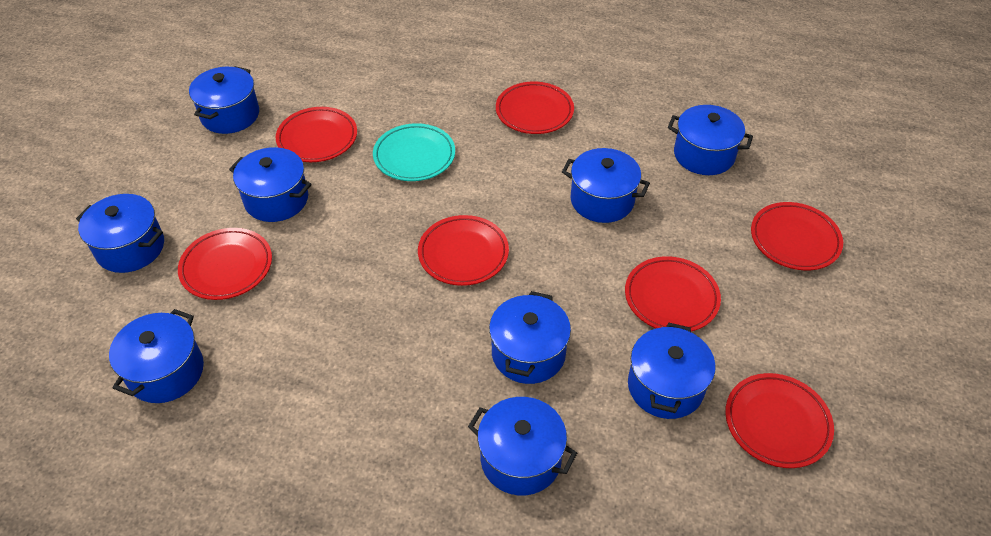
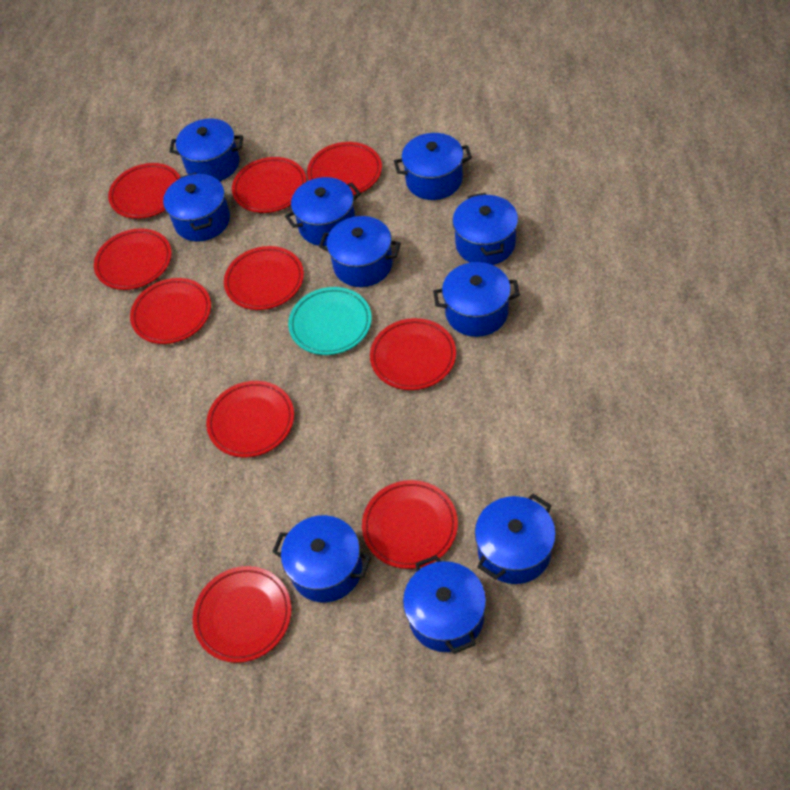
blue pot: 9 -> 10
red plate: 7 -> 10

